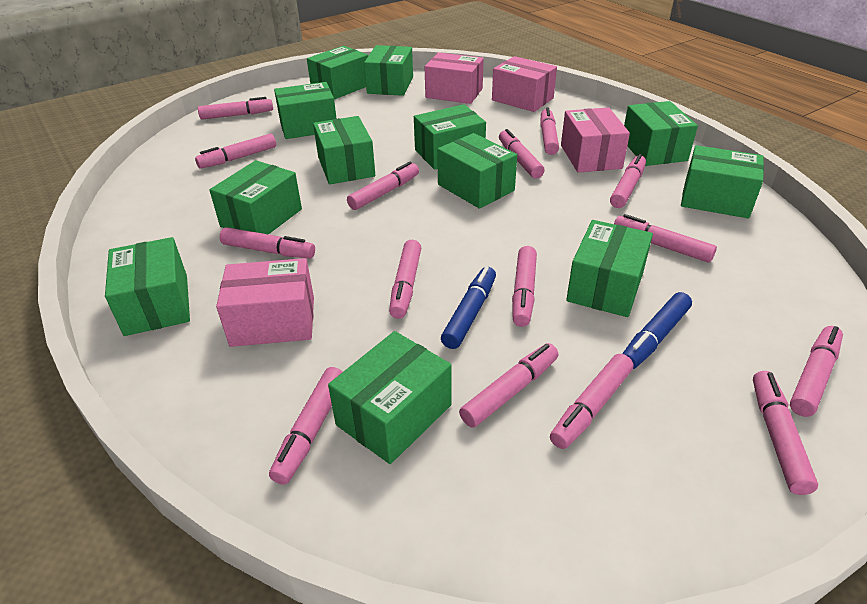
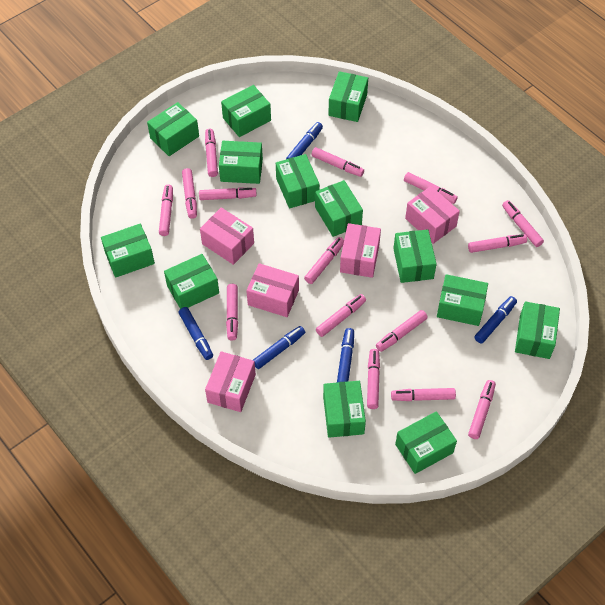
blue marker: 2 -> 5
green box: 12 -> 13
pink box: 4 -> 5

